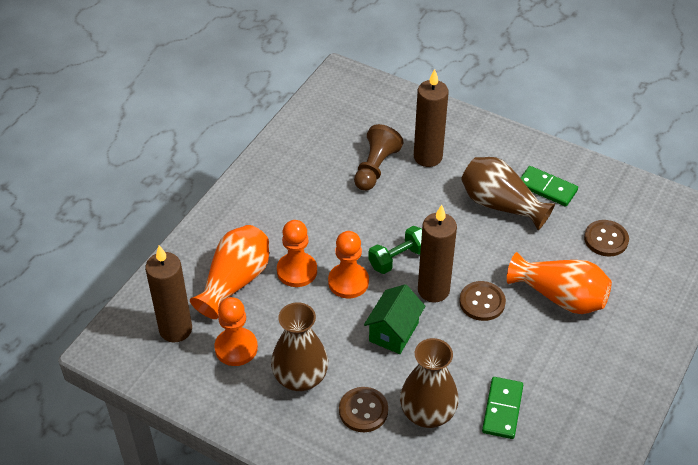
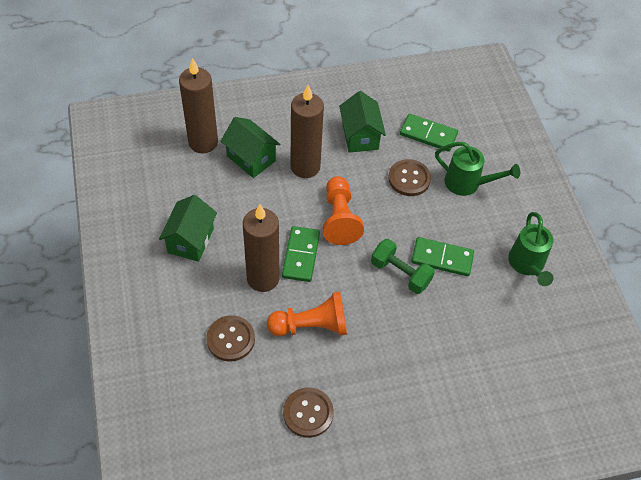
brown pawn: 1 -> 0
brown vase: 3 -> 0
green domino: 2 -> 3
green house: 1 -> 3
green watering can: 0 -> 2
orange pawn: 3 -> 2
orange vase: 2 -> 0

